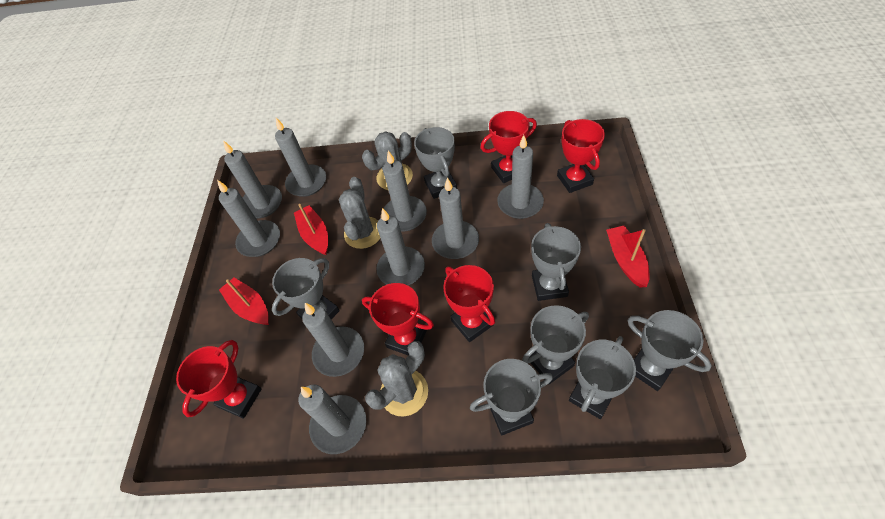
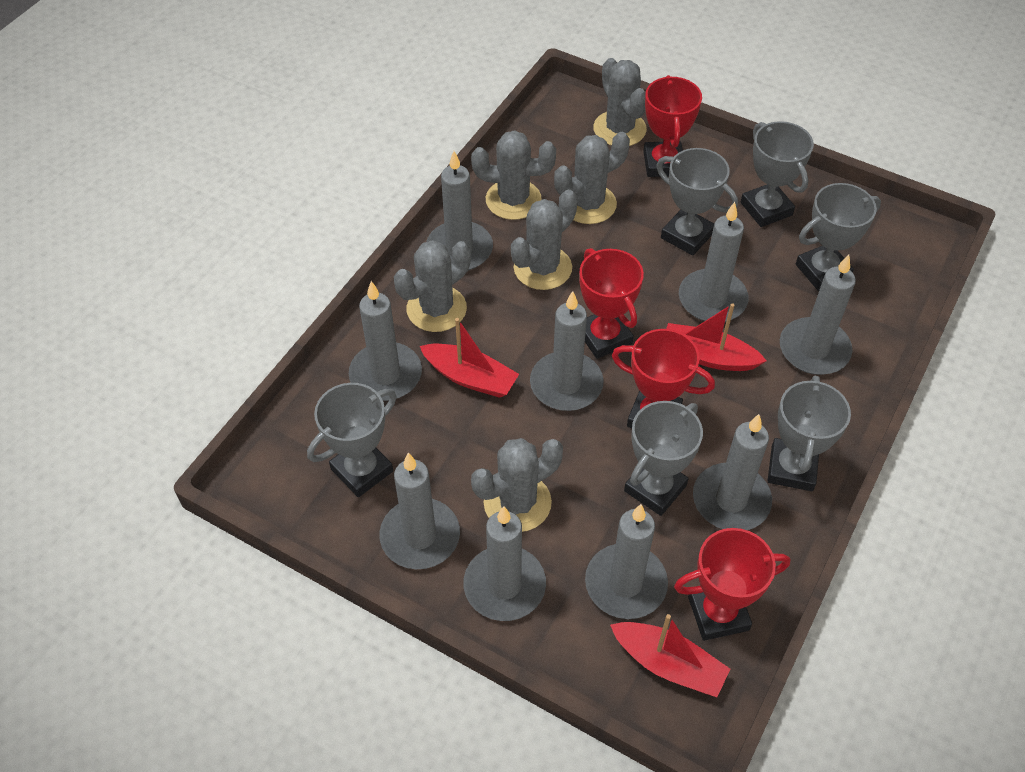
grey cactus: 3 -> 6
grey trophy: 7 -> 6
red trophy: 5 -> 4

